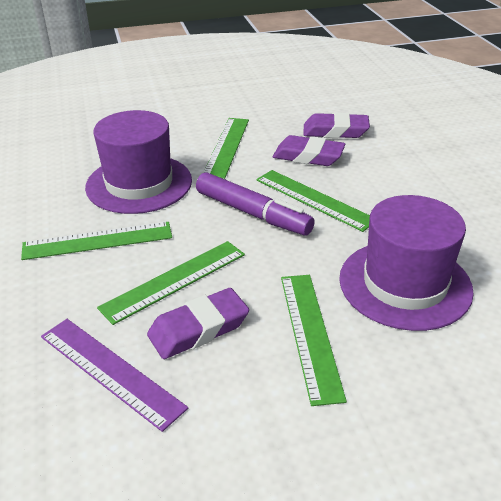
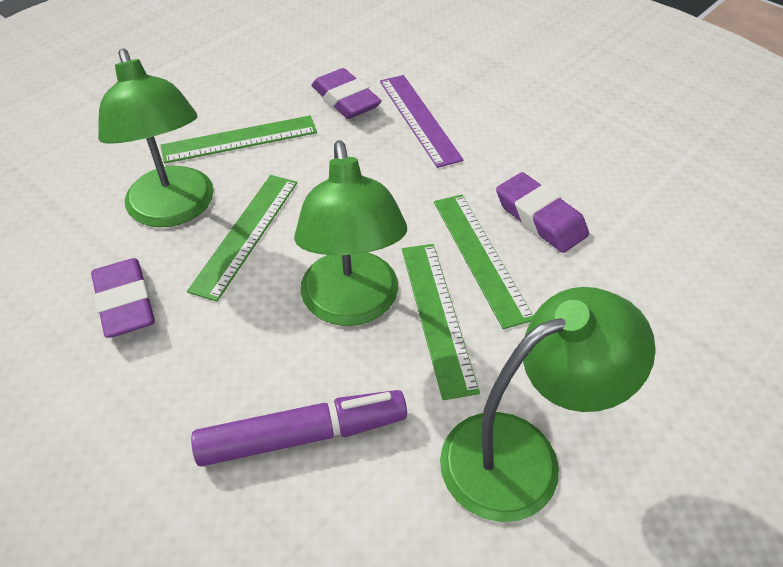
green lamp: 0 -> 3
green ruler: 5 -> 4
purple hat: 2 -> 0

